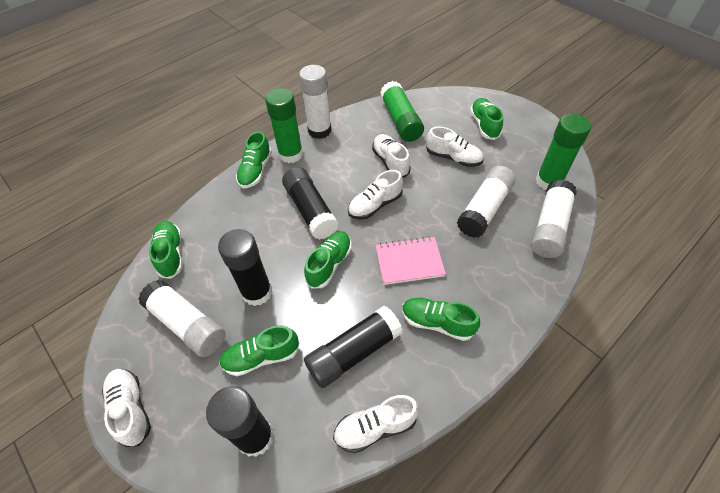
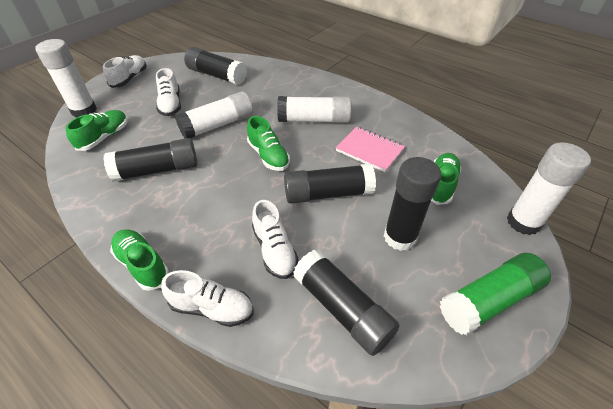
black glue stick: 4 -> 5
green glue stick: 3 -> 1
green shoe: 6 -> 4
white shoe: 5 -> 4

